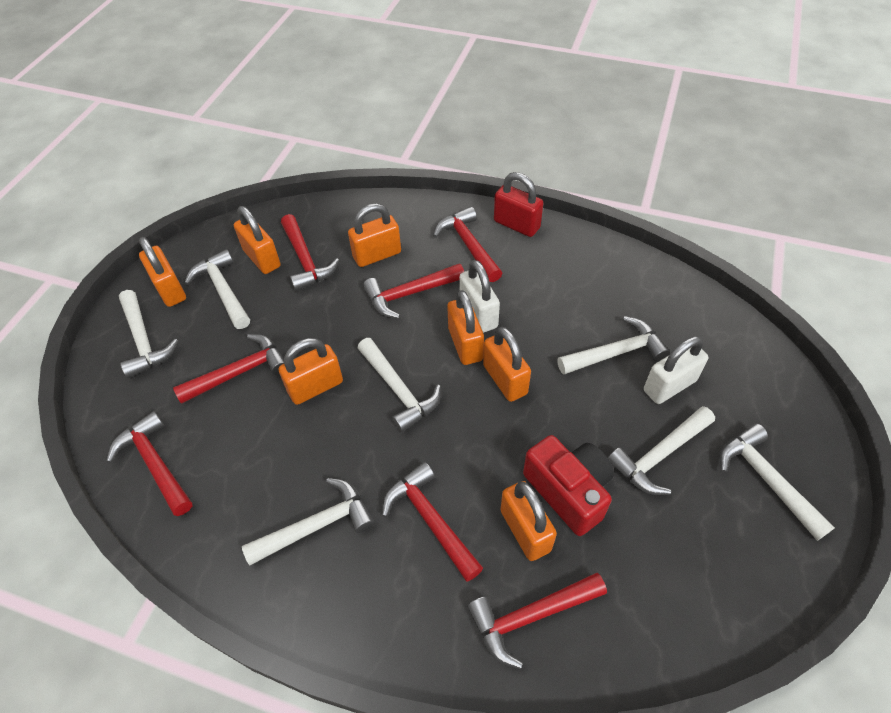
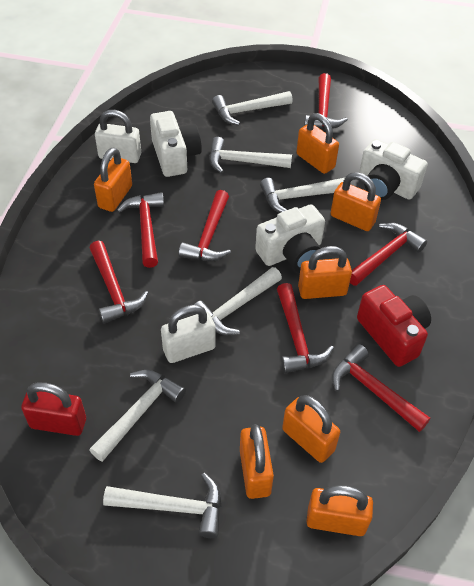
white camera: 0 -> 3
white hammer: 7 -> 6

